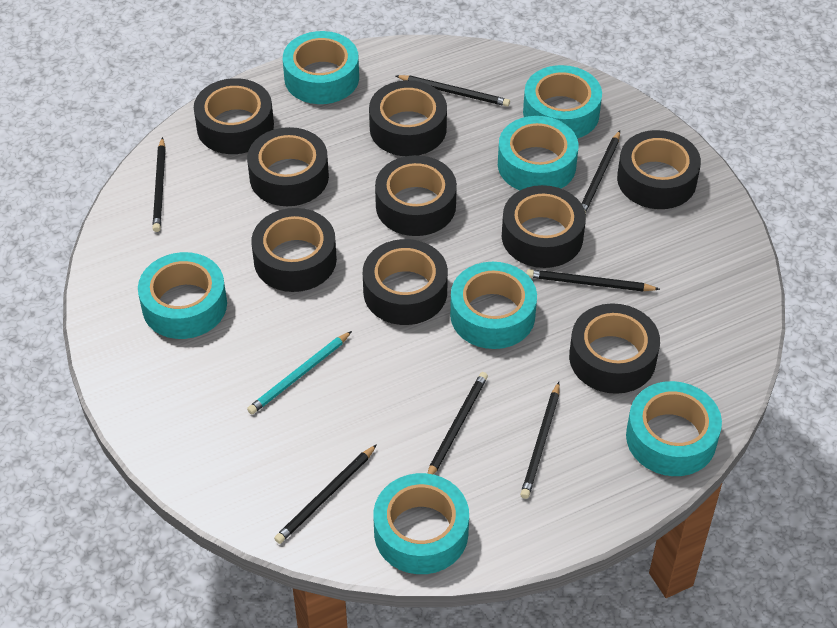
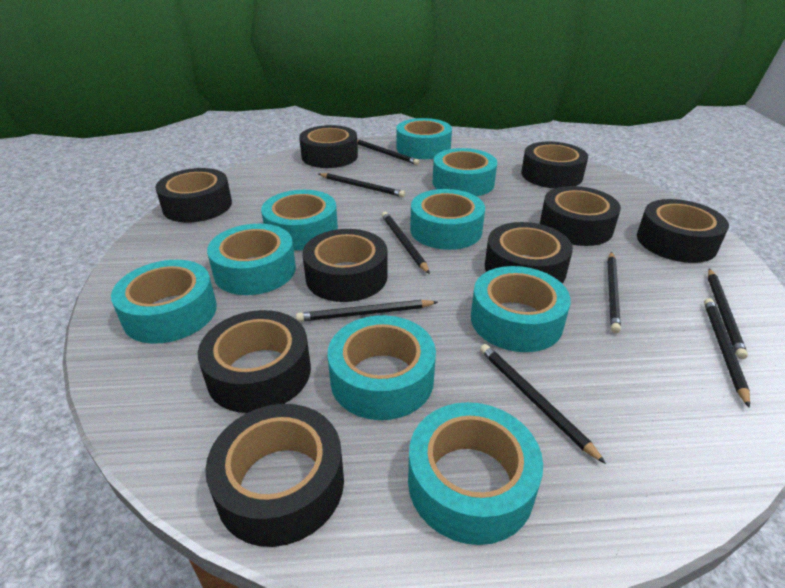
black pencil: 7 -> 8
turquoise pencil: 1 -> 0
turquoise tape: 7 -> 9

